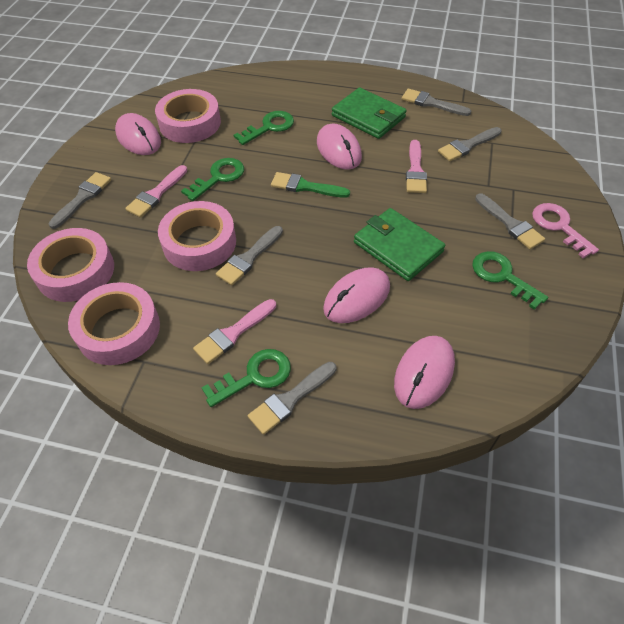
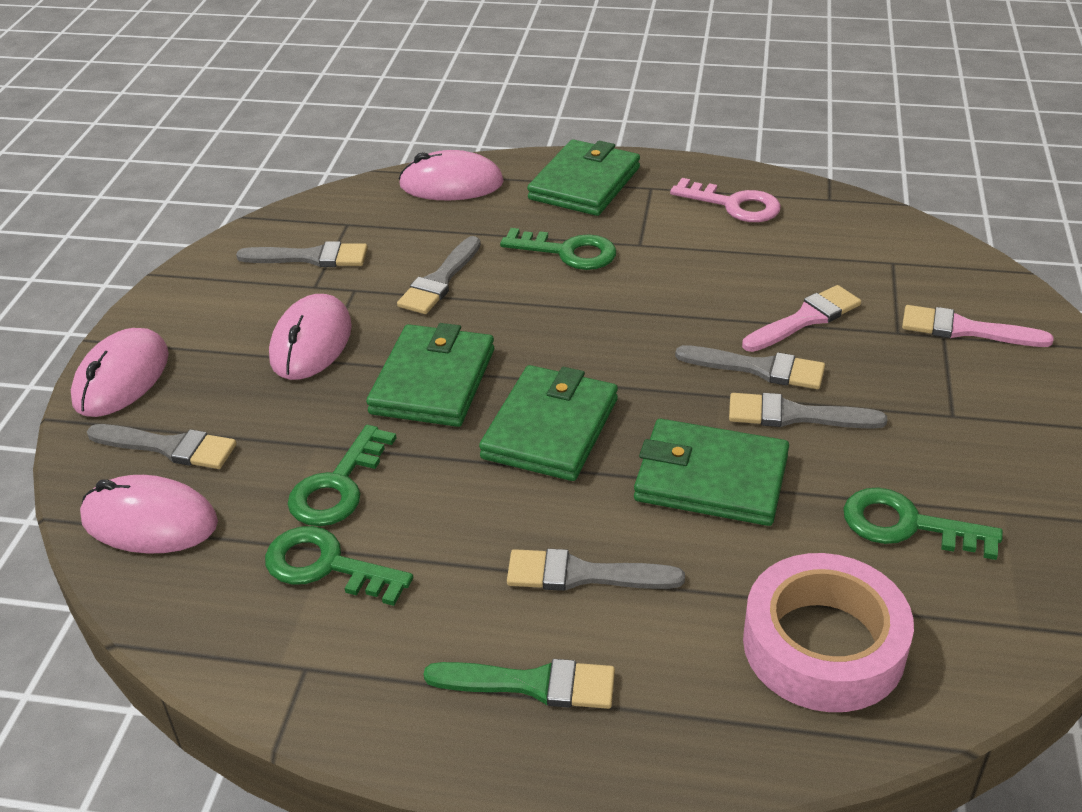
green wallet: 2 -> 4
pink brush: 3 -> 2
pink tape: 4 -> 1

